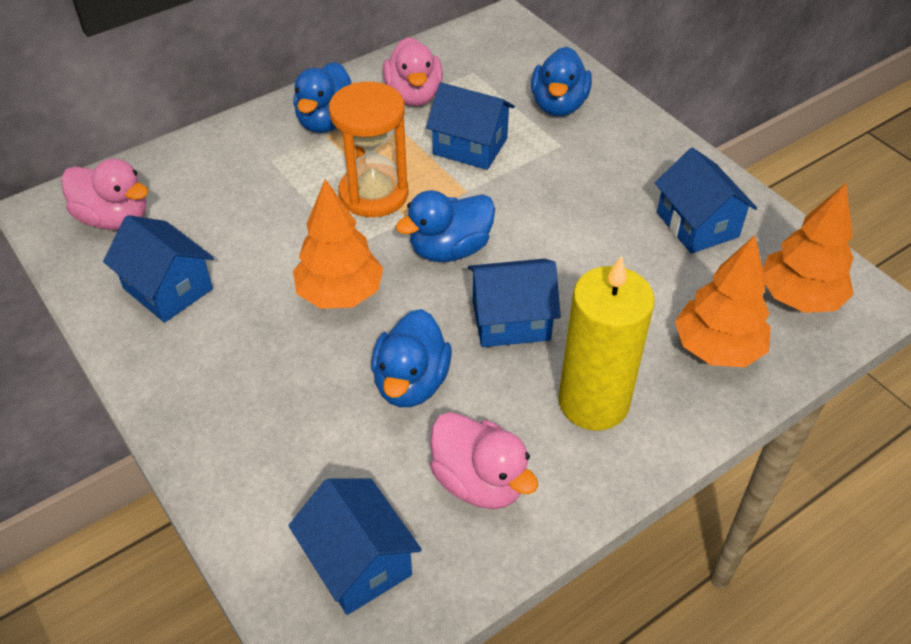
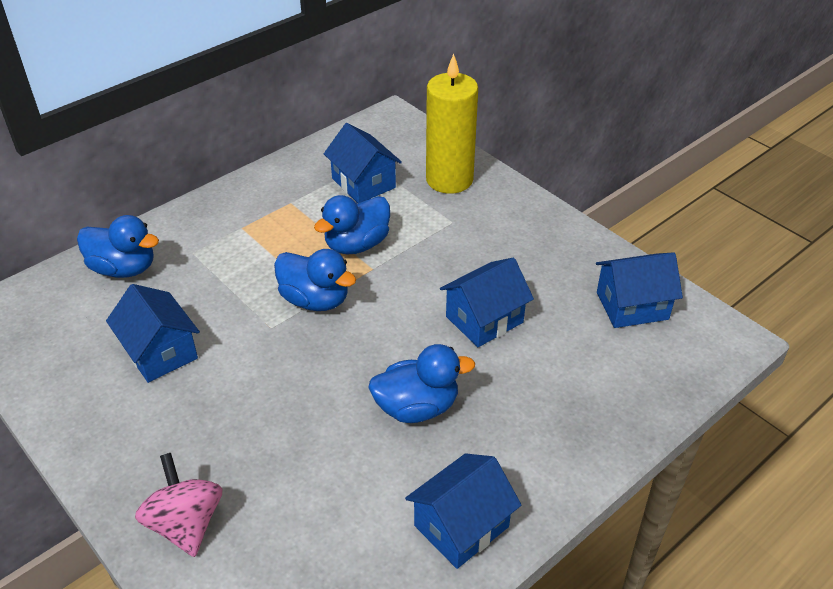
orange hourglass: 1 -> 0
orange tree: 3 -> 0
pink duck: 3 -> 0
pink spinning top: 0 -> 1

